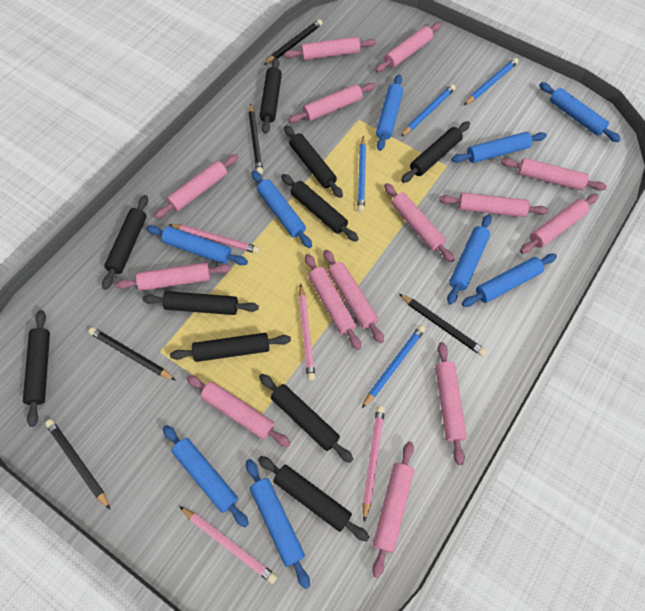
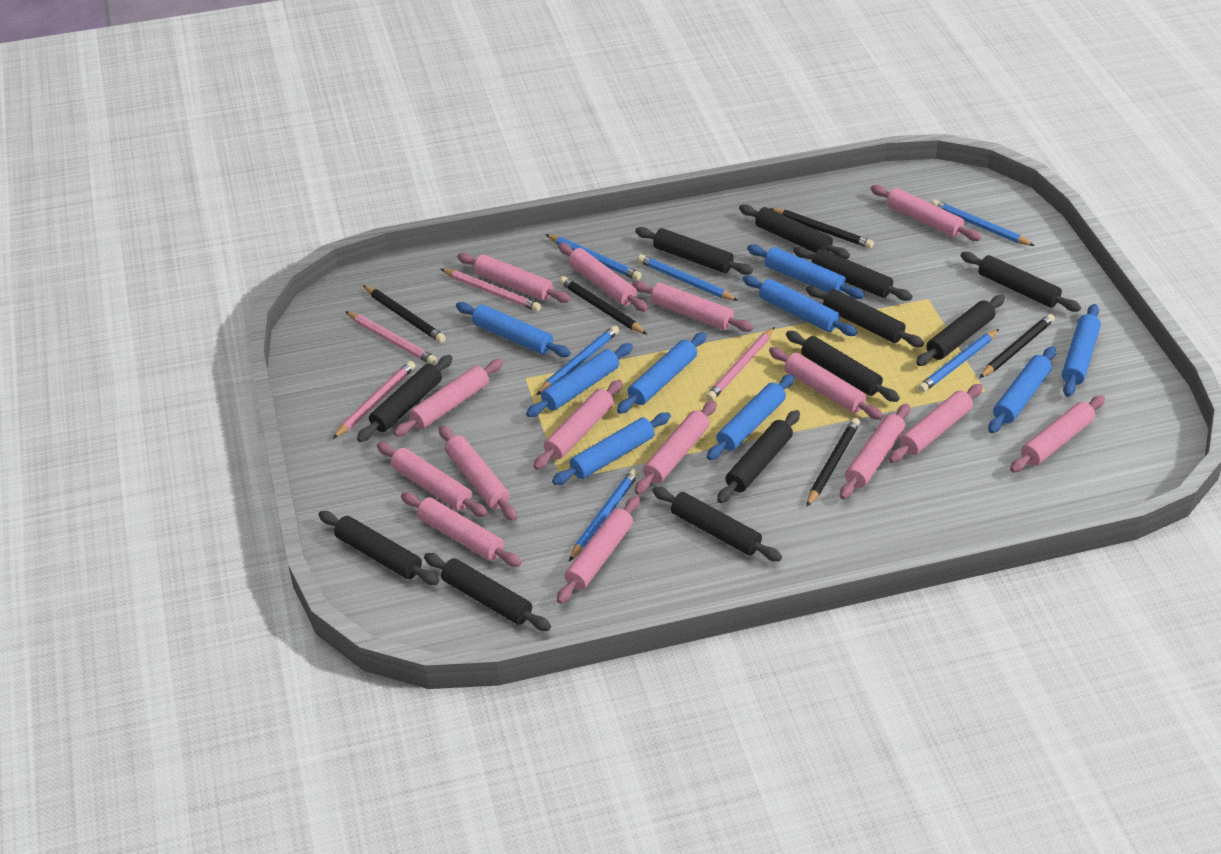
black rolling pin: 10 -> 12
blue pencil: 4 -> 6
pink rolling pin: 14 -> 15

